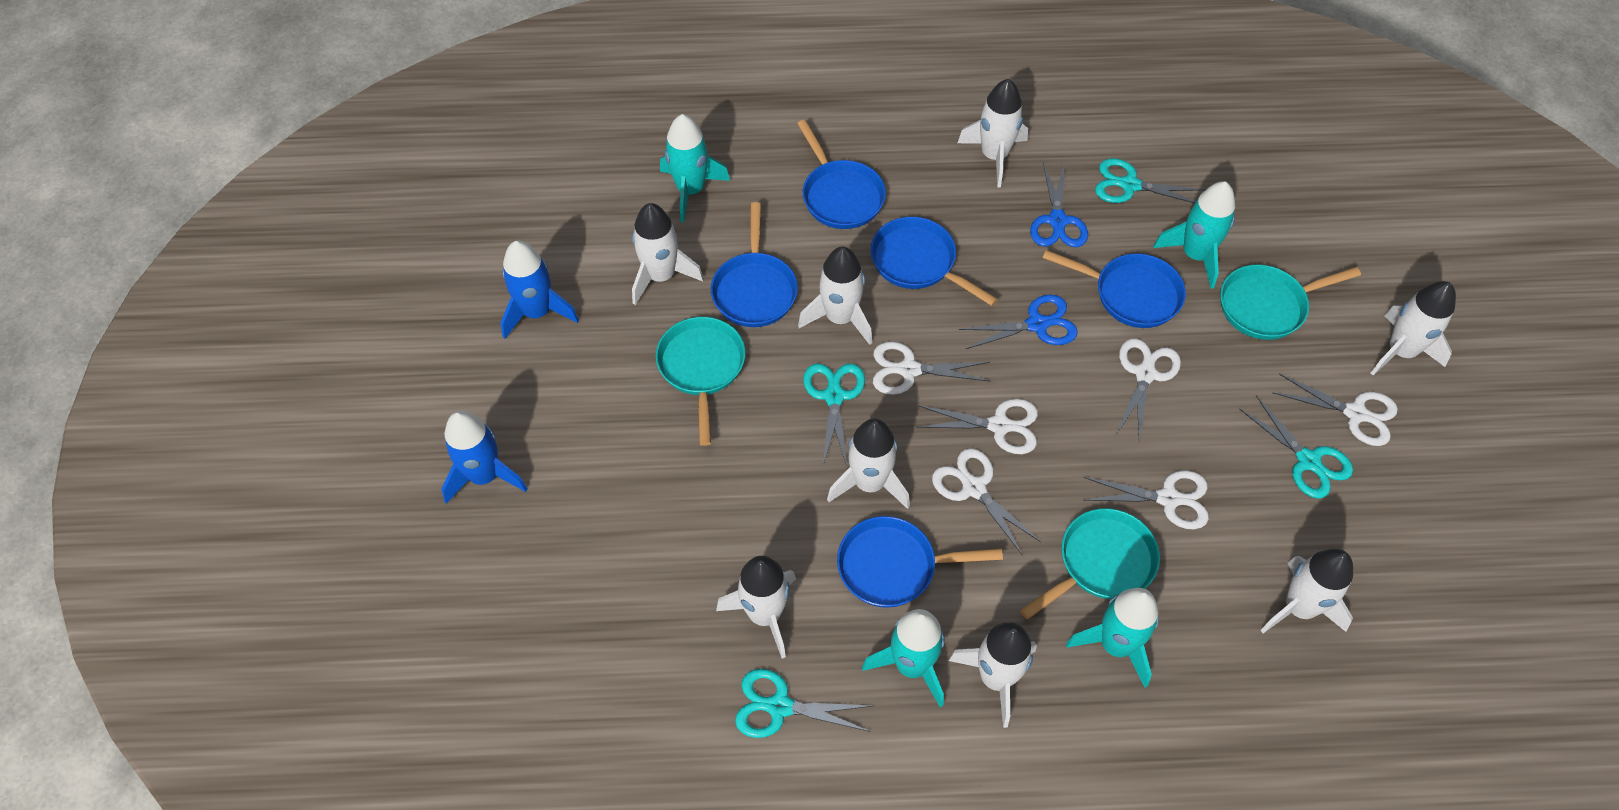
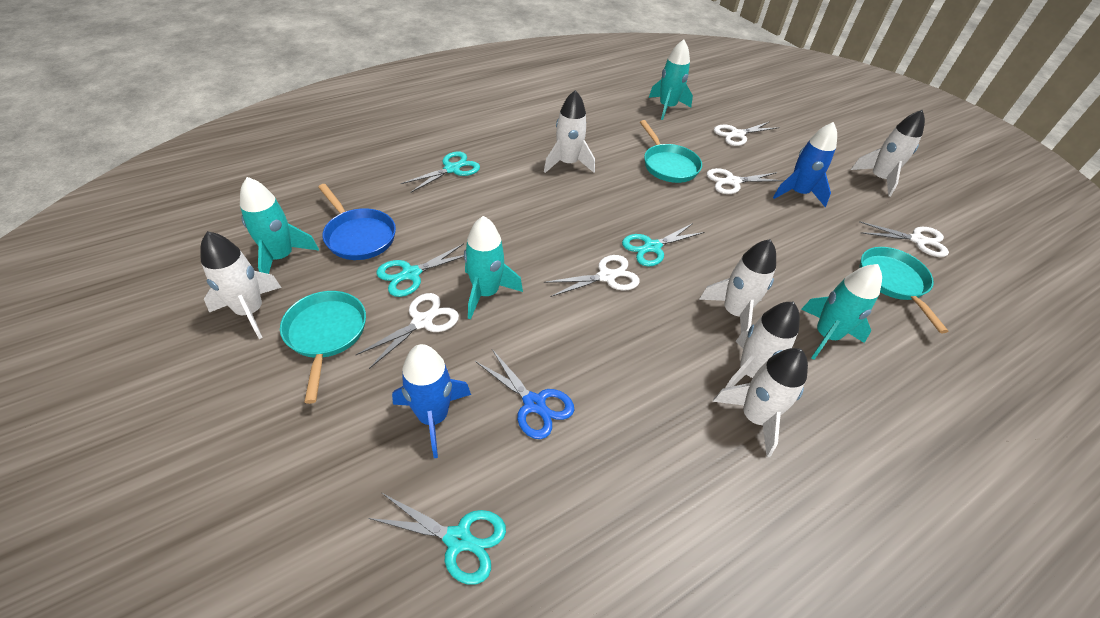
blue pan: 5 -> 1
blue scissors: 2 -> 1
white rocket: 8 -> 6
white scissors: 6 -> 5

